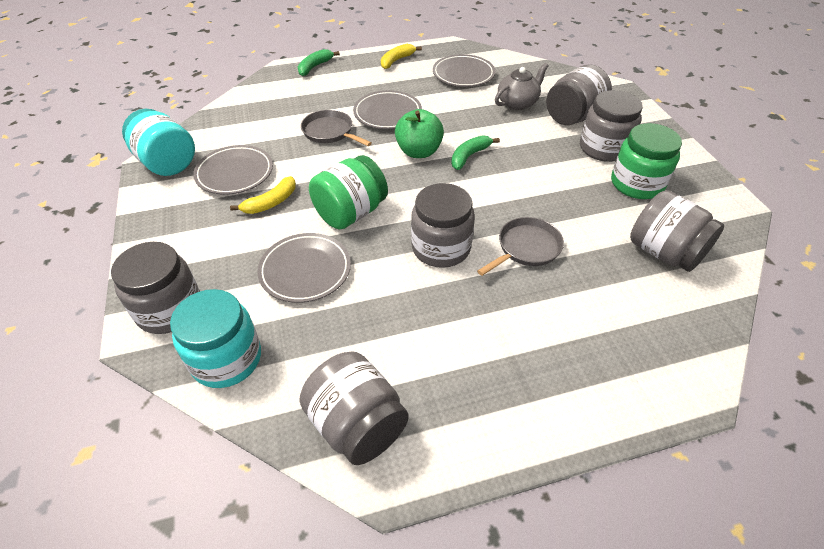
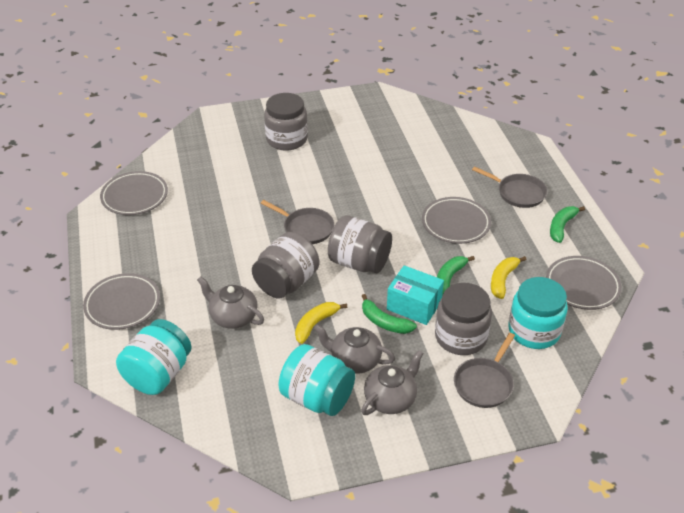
green apple: 1 -> 0
green banana: 2 -> 3
green jar: 2 -> 0
grey jar: 6 -> 4
grey pan: 2 -> 3
grey teapot: 1 -> 3
turquoise box: 0 -> 1
turquoise jar: 2 -> 3

